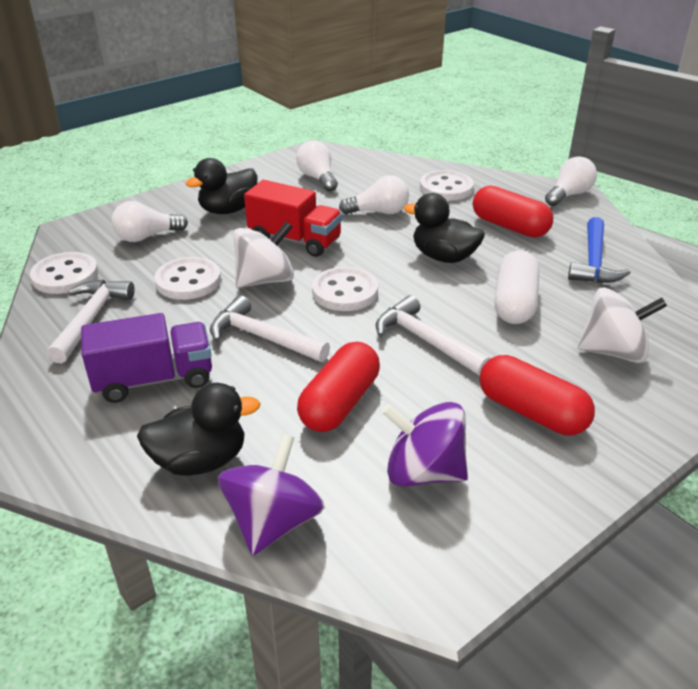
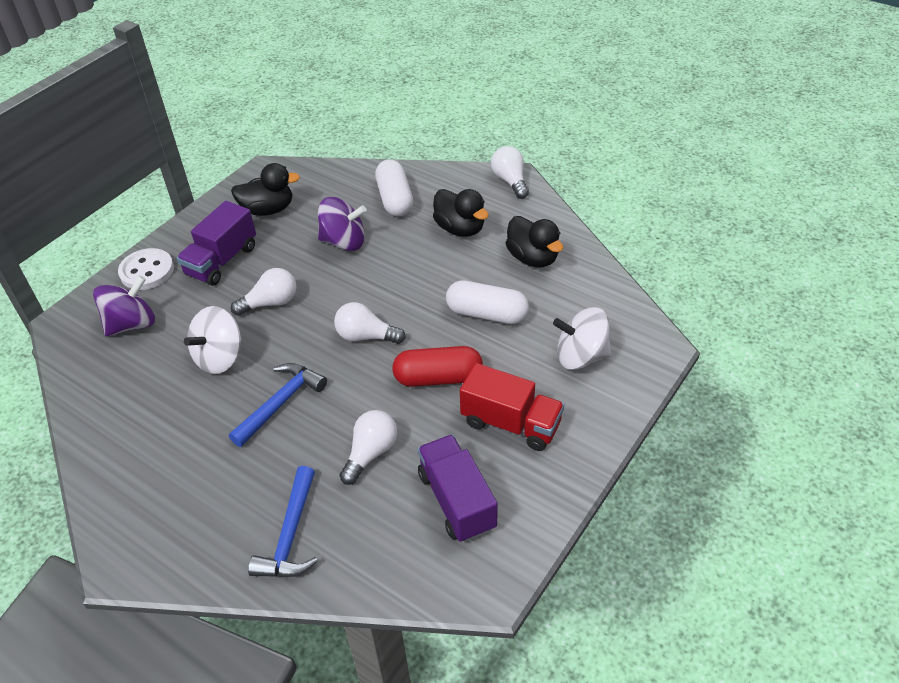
blue hammer: 1 -> 2
purple truck: 1 -> 2
red capsule: 3 -> 1
white button: 4 -> 1
white capsule: 1 -> 2
white hammer: 3 -> 0

